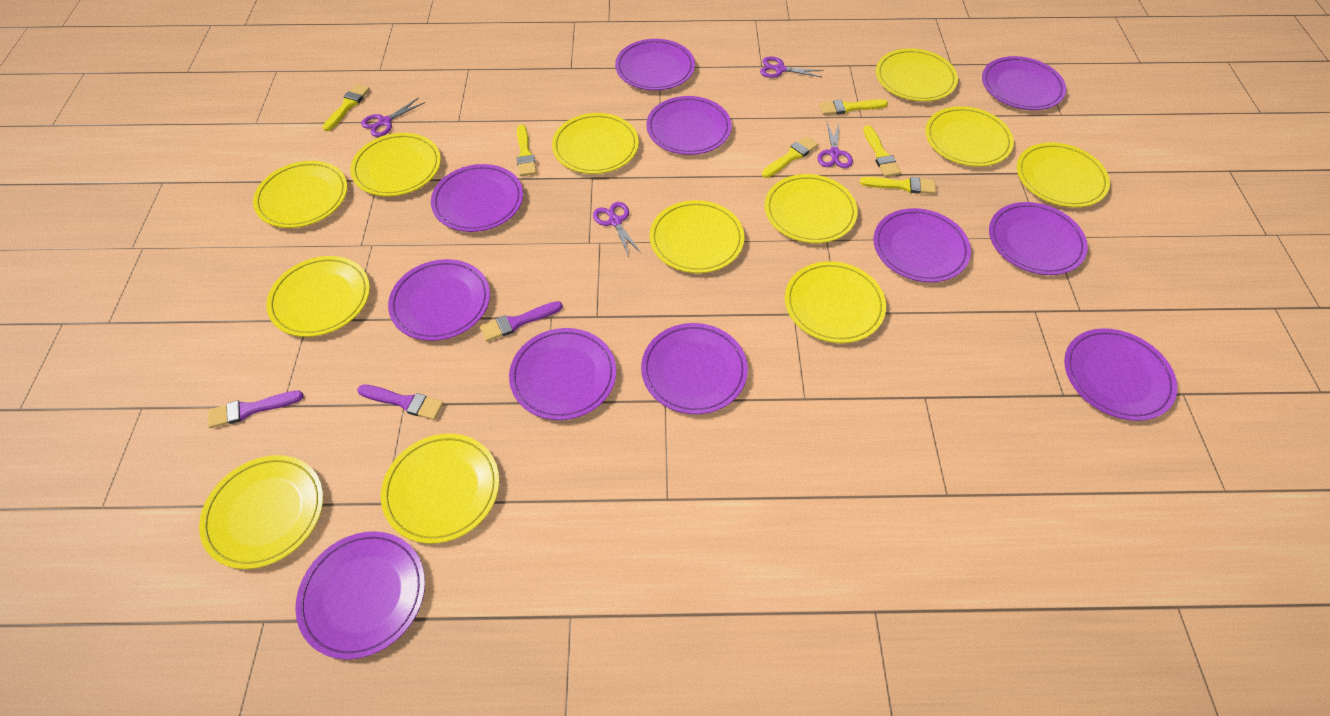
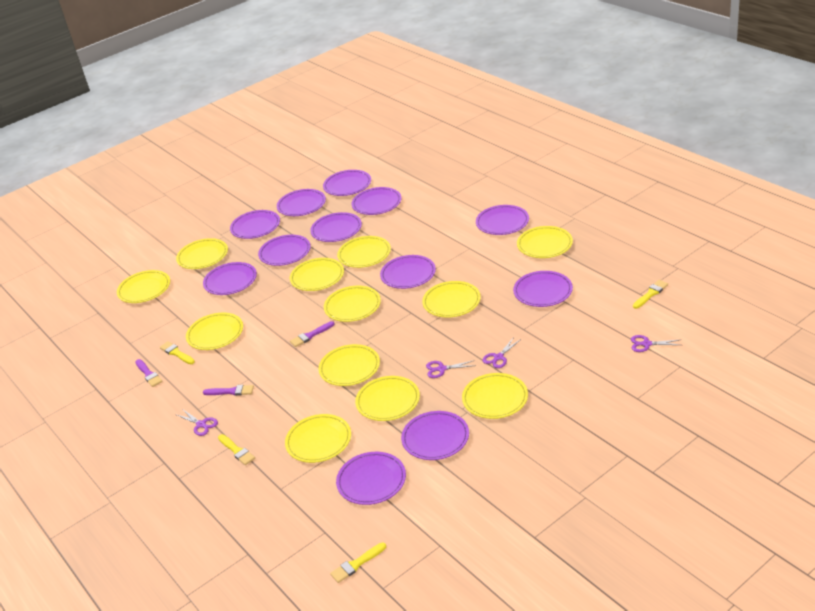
purple plate: 11 -> 12
yellow brush: 6 -> 4

